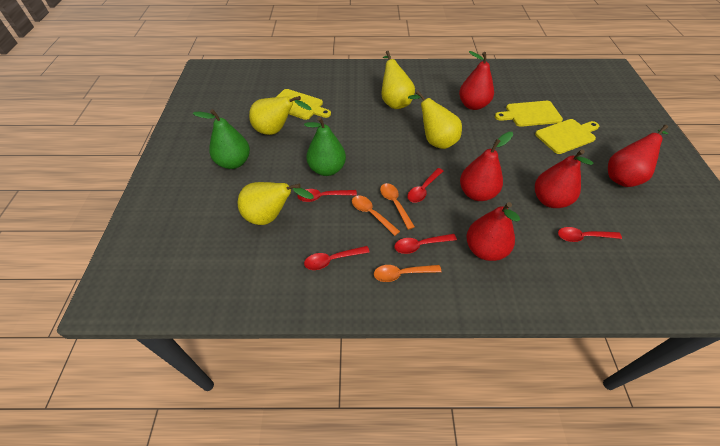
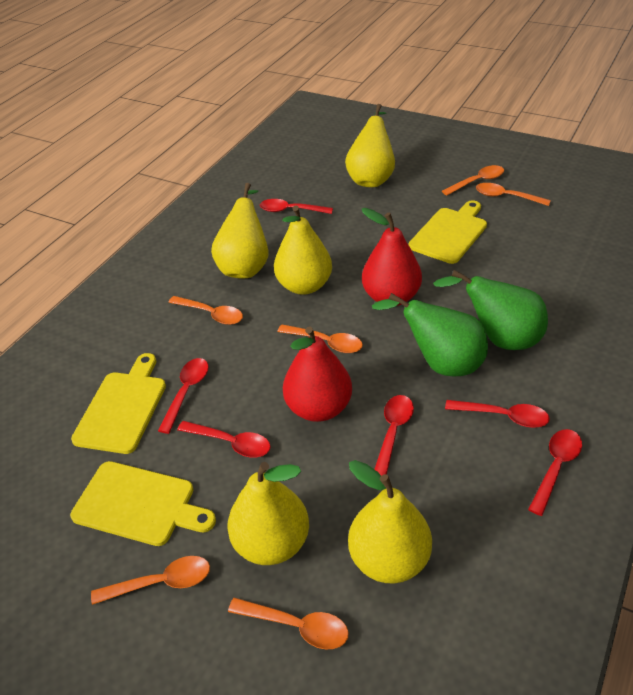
orange spoon: 3 -> 6
red pear: 5 -> 2
red spoon: 5 -> 6
yellow pear: 4 -> 5

